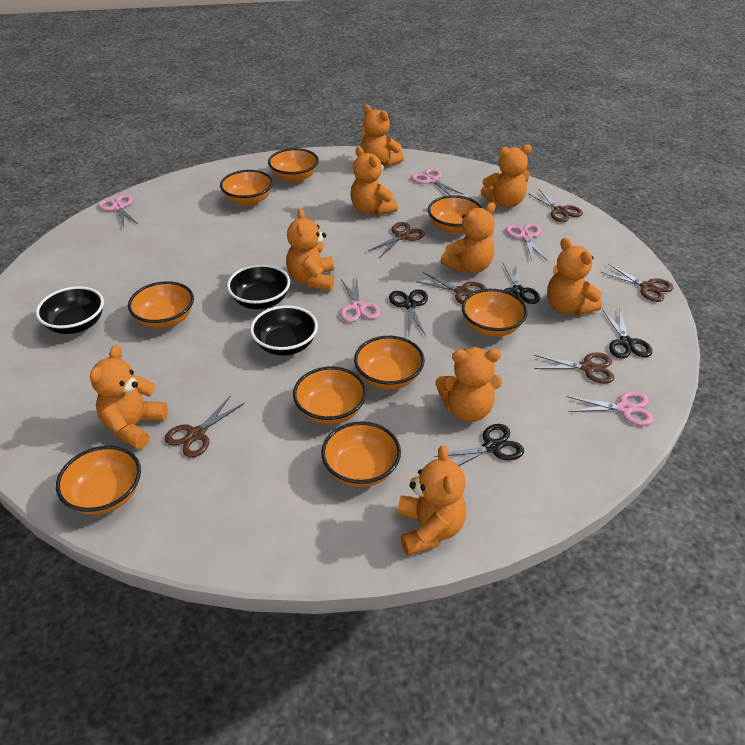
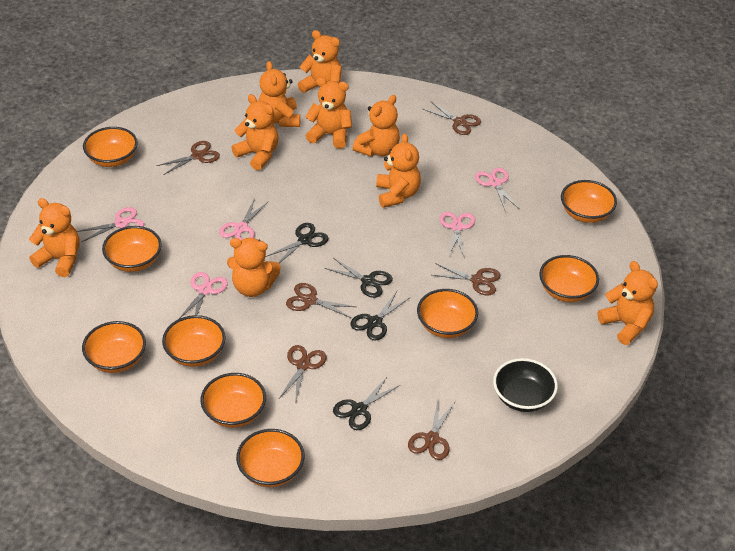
black bowl: 3 -> 1

